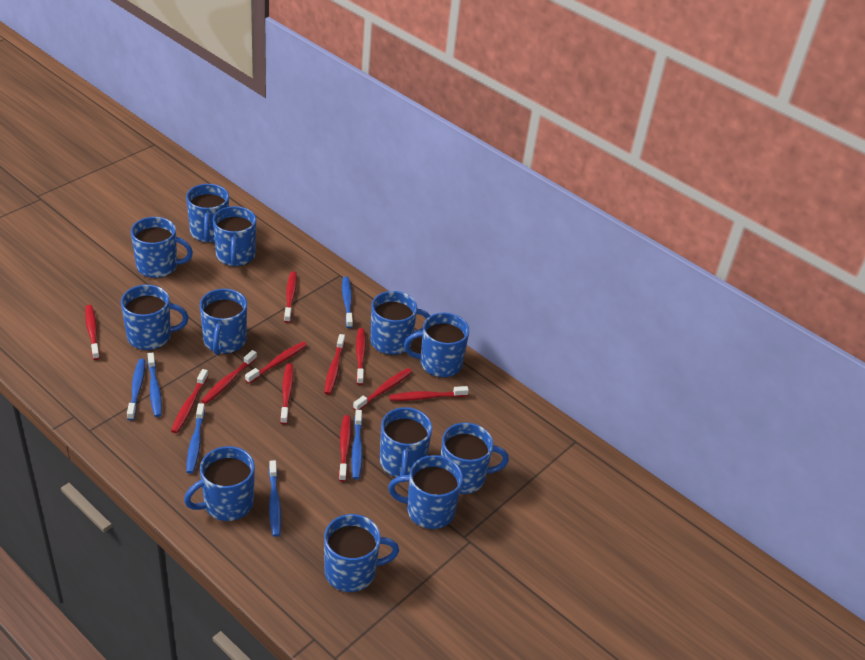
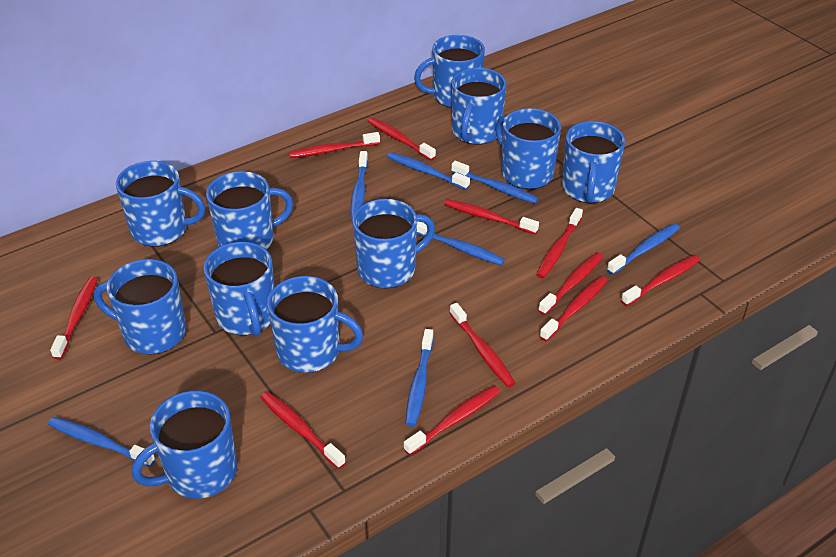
blue mug: 12 -> 11
blue toothbrush: 6 -> 7

